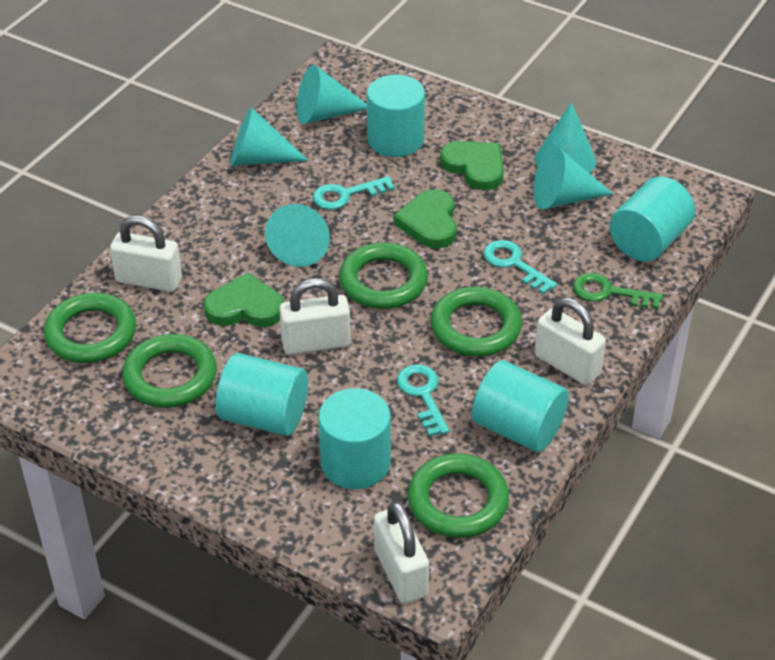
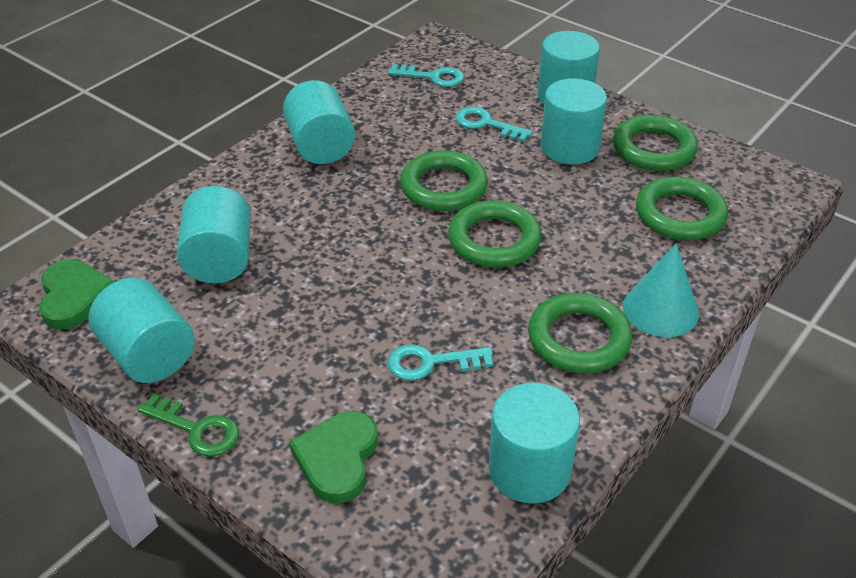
green heart: 3 -> 2
turquoise cone: 5 -> 1
turquoise cylinder: 5 -> 6
white padlock: 4 -> 0

